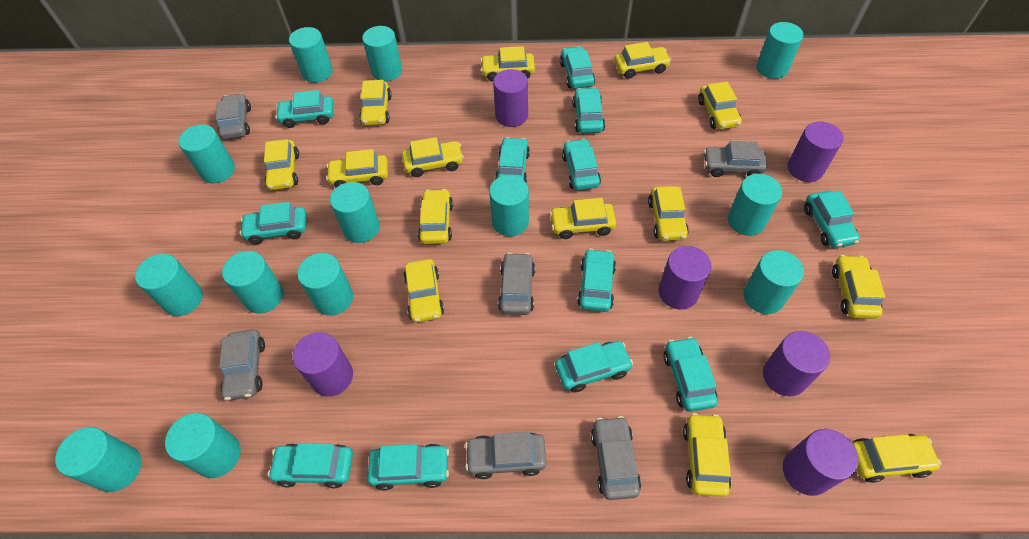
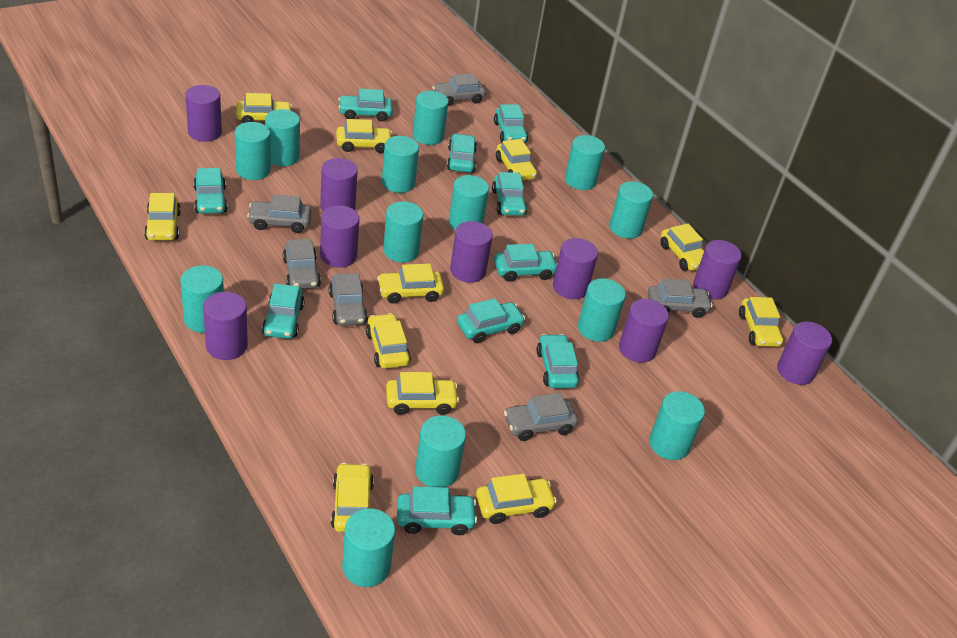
purple cylinder: 6 -> 9
turquoise car: 12 -> 10
yellow car: 14 -> 11

